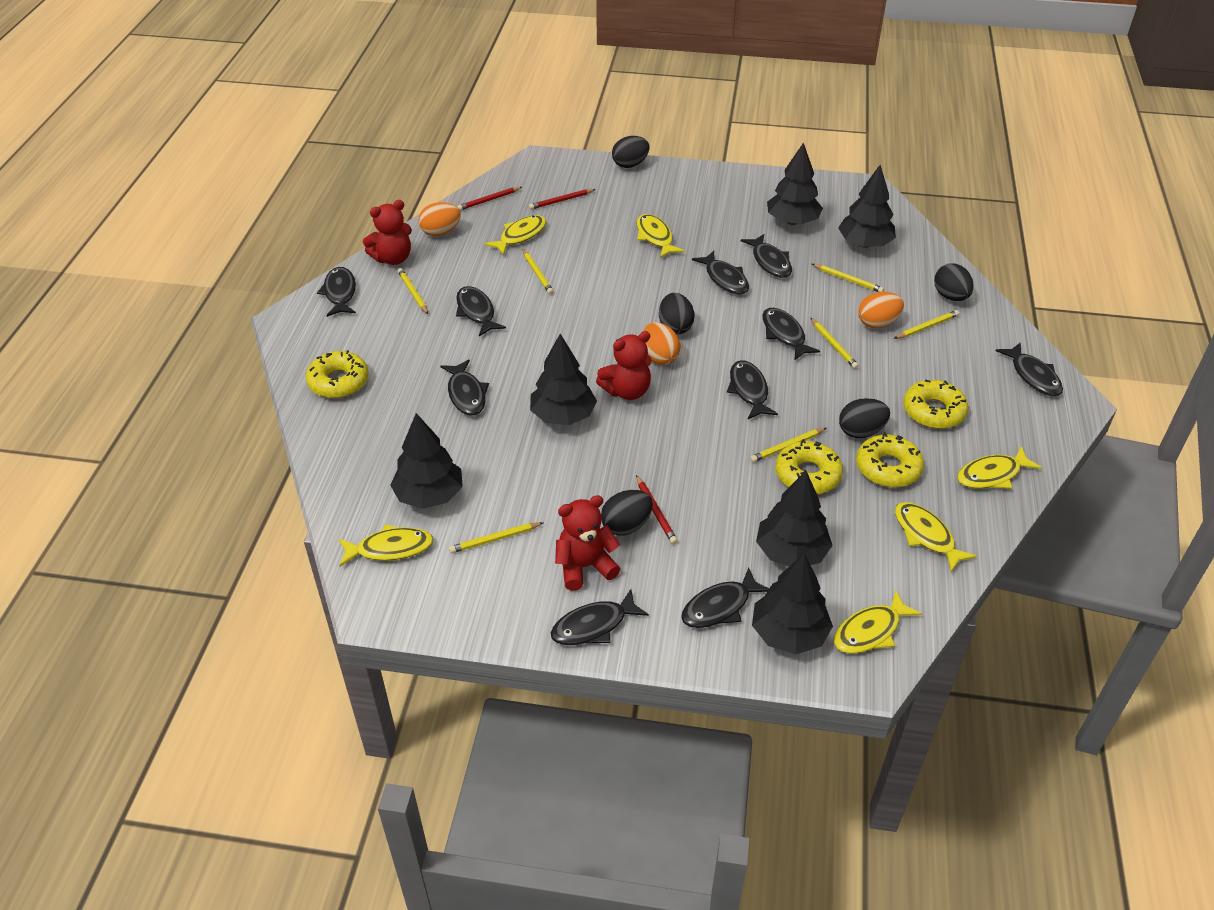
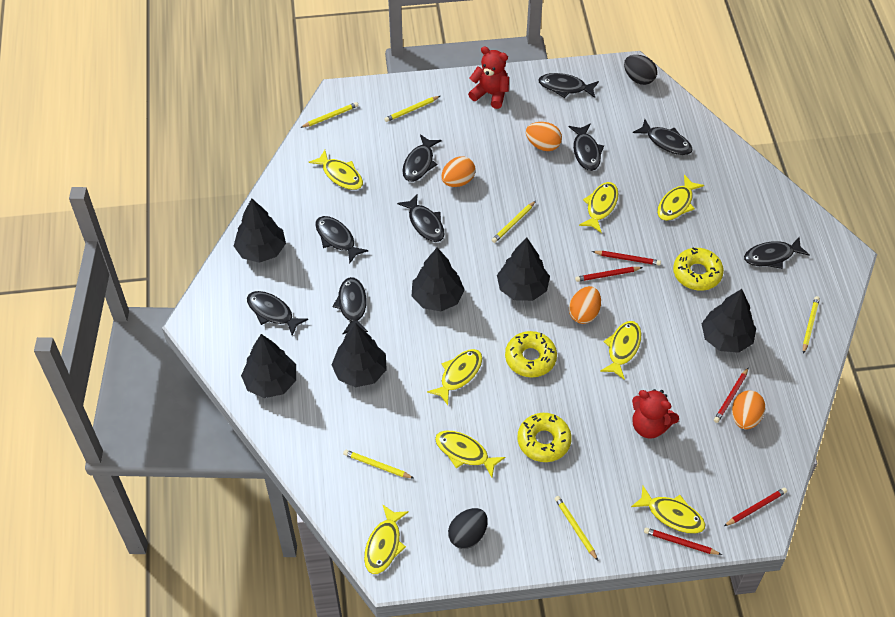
black egg: 5 -> 2
black fish: 10 -> 9
orange egg: 3 -> 4
red pencil: 3 -> 5
red teddy bear: 3 -> 2
yellow donut: 4 -> 3
yellow fish: 6 -> 8
yellow pencil: 7 -> 6

